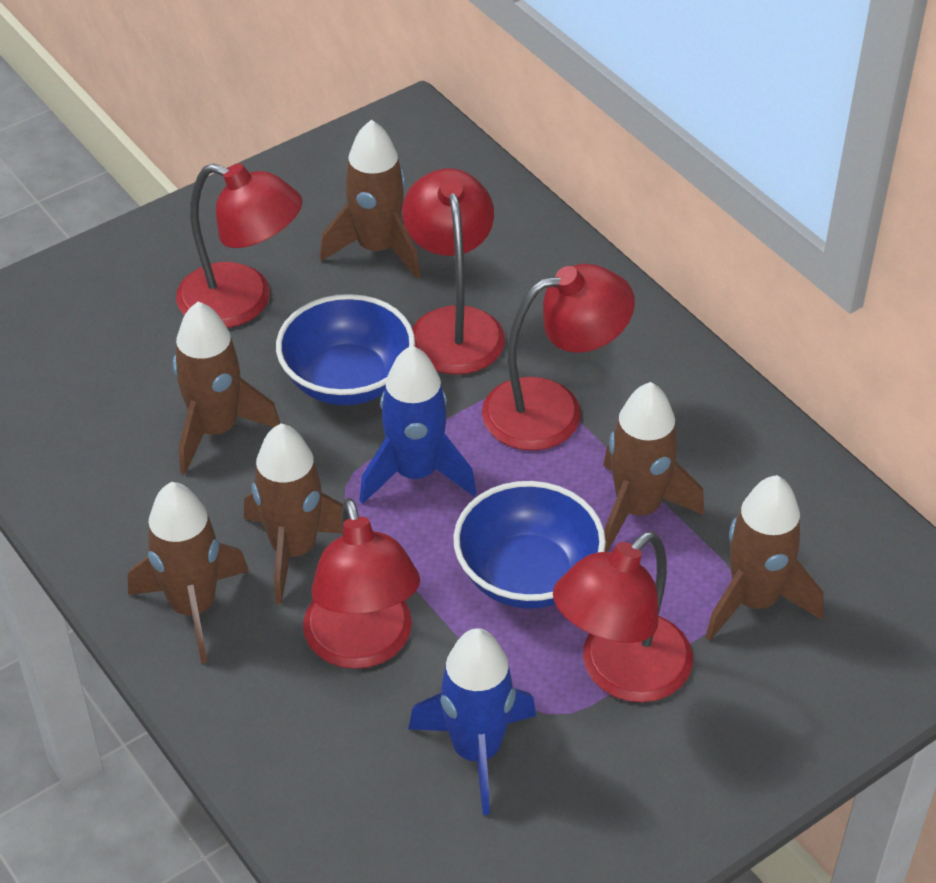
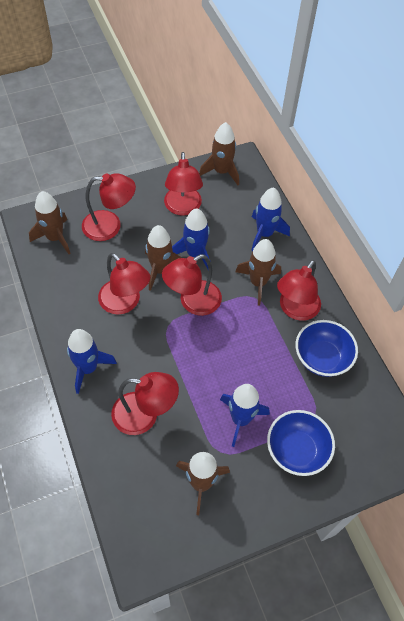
blue rocket: 2 -> 4
brown rocket: 6 -> 5
red lamp: 5 -> 6

